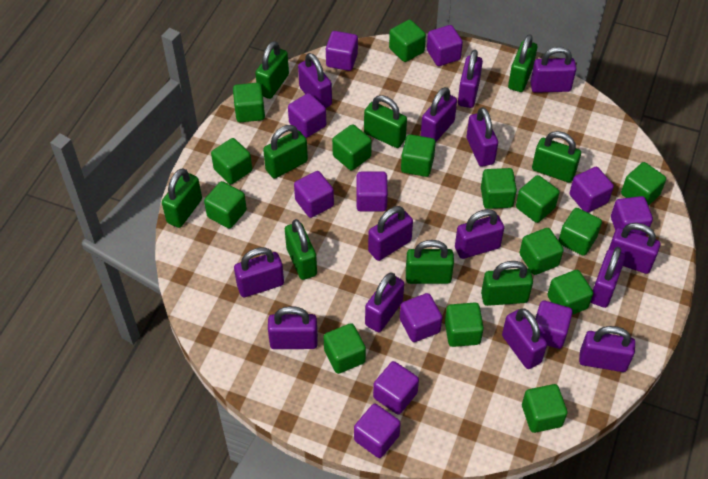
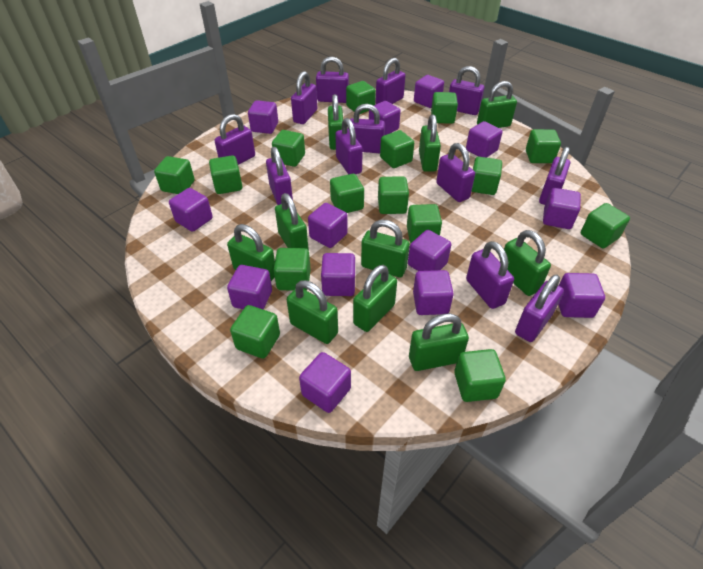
green padlock: 9 -> 10
purple cube: 11 -> 13
purple padlock: 14 -> 12

